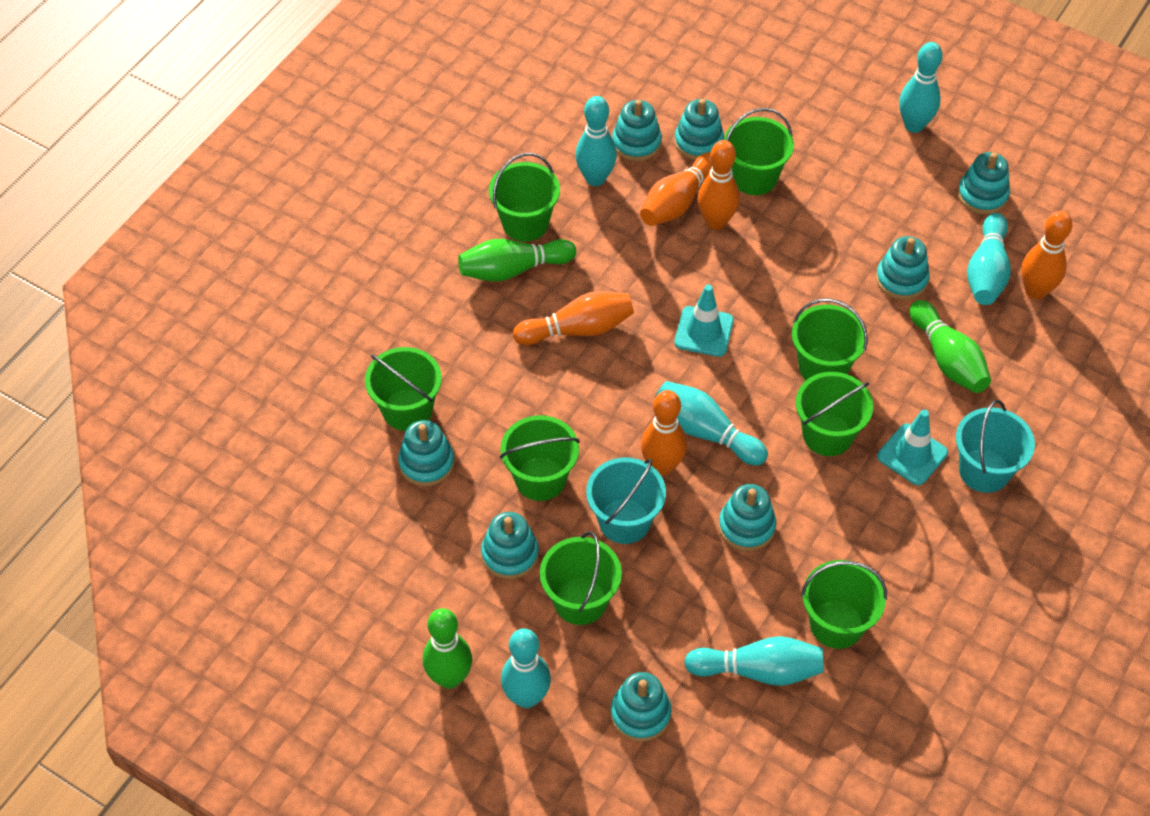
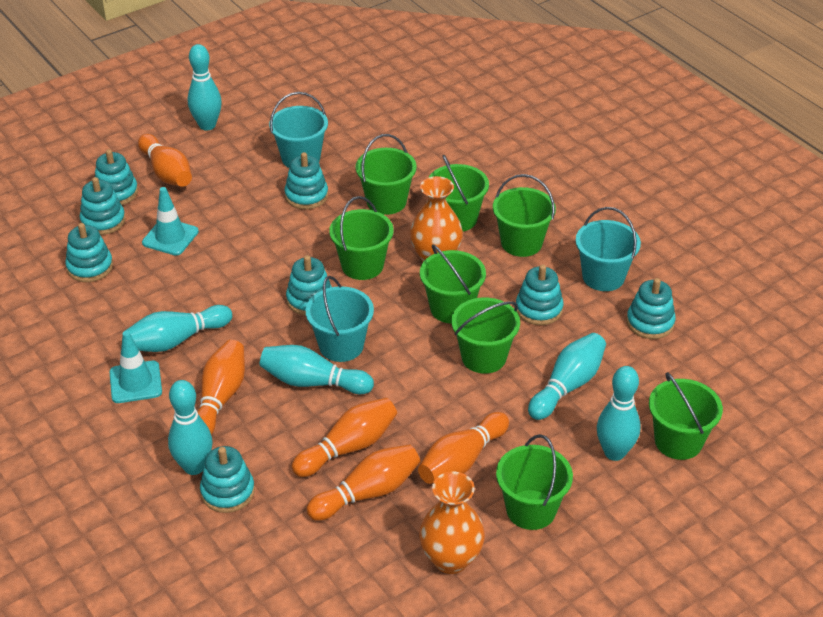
green bowling pin: 3 -> 0
orange vase: 0 -> 2
turquoise bucket: 2 -> 3

